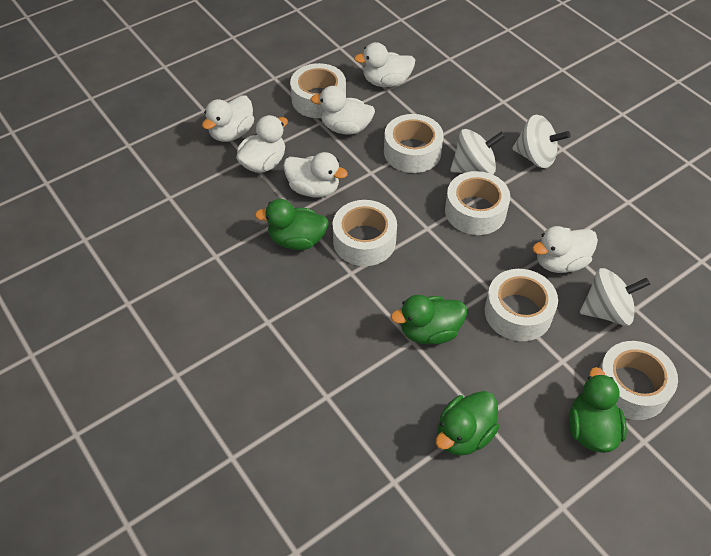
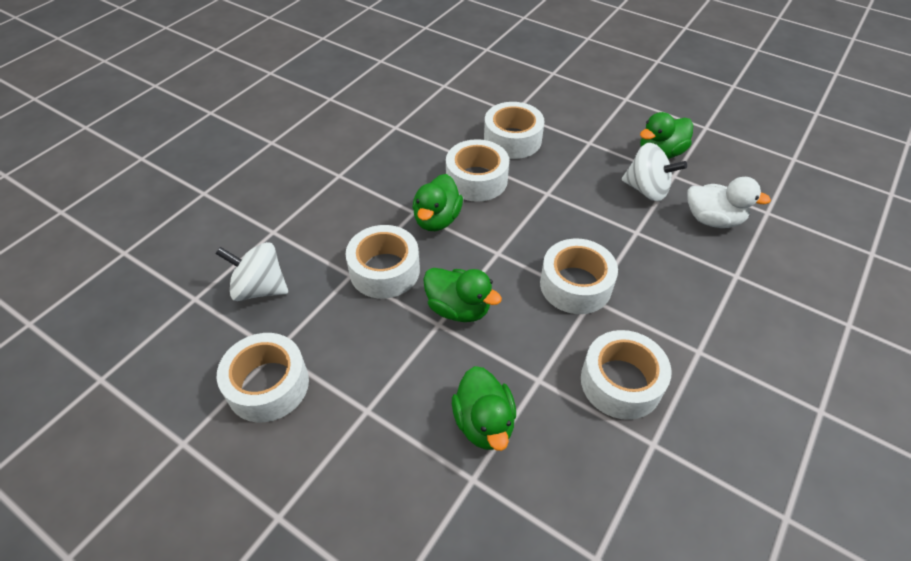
white duck: 6 -> 1
white spinning top: 3 -> 2

